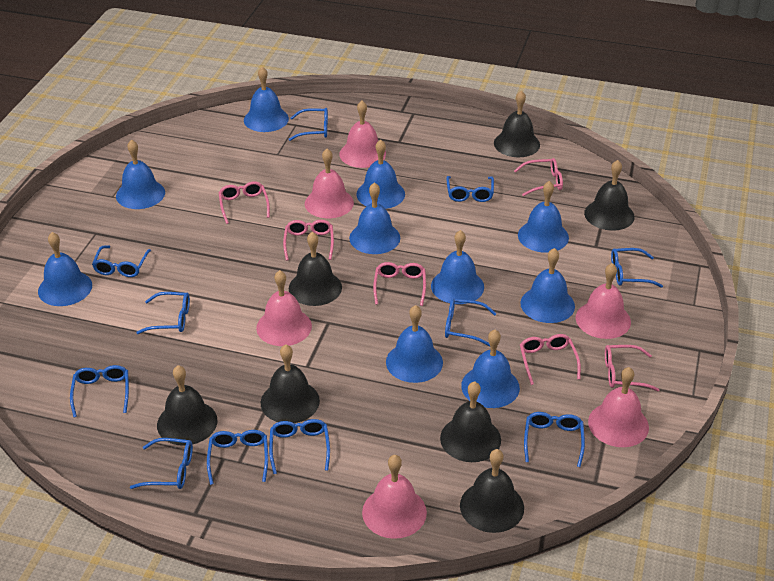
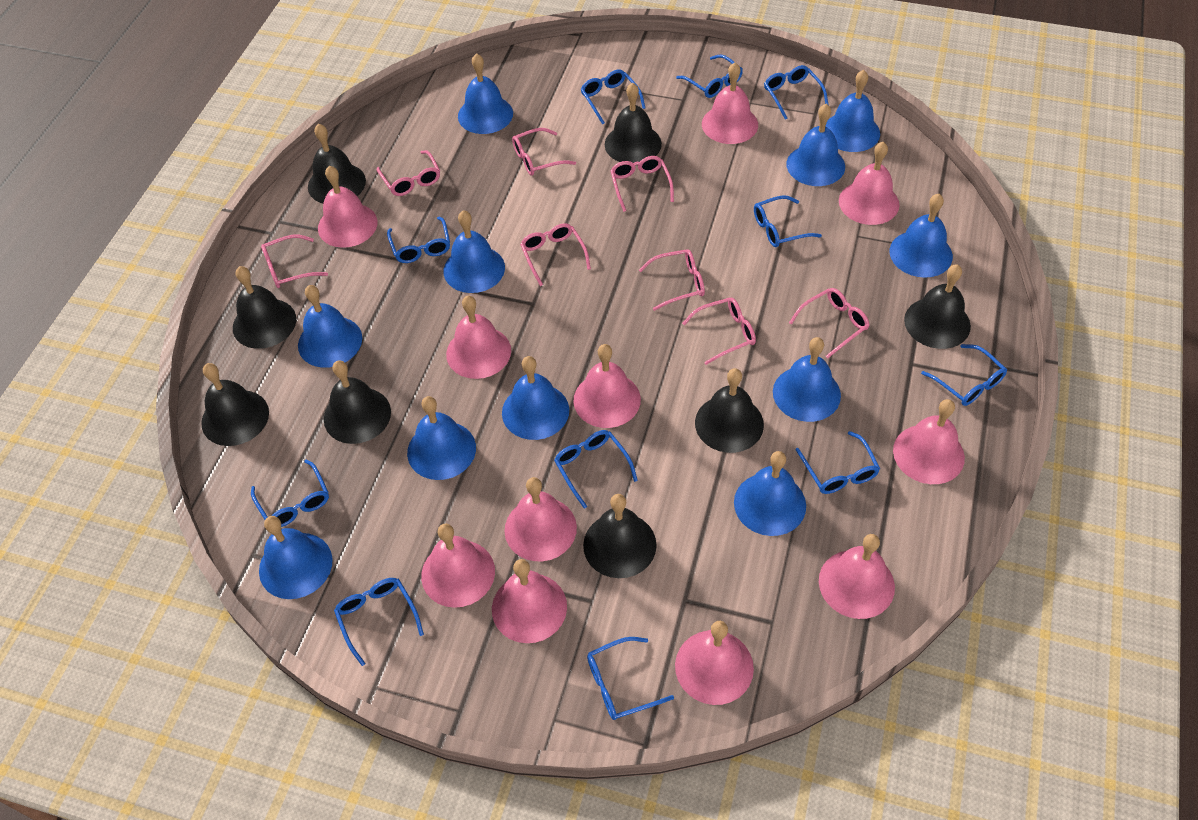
black bell: 7 -> 8
blue bell: 10 -> 11
pink bell: 6 -> 11
pink glasses: 6 -> 8

